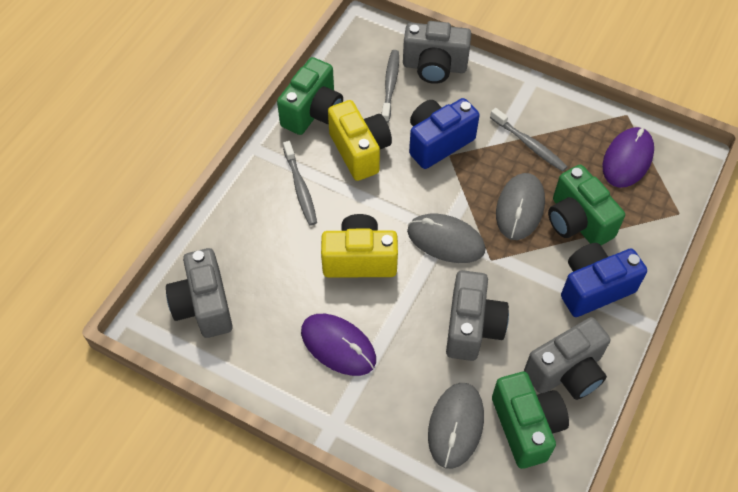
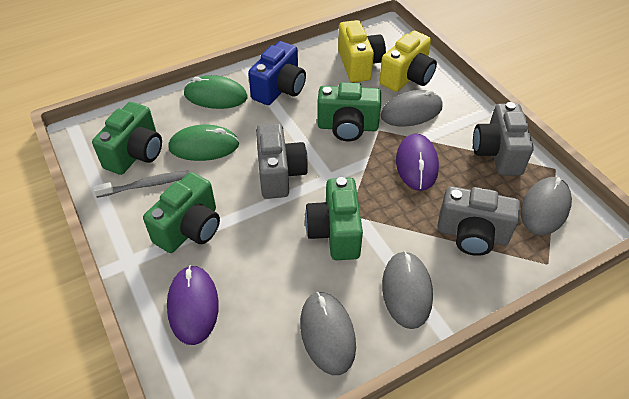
blue camera: 2 -> 1
green camera: 3 -> 4
green mouse: 0 -> 2
grey camera: 4 -> 3
grey mouse: 3 -> 4
grey toothbrush: 3 -> 1

